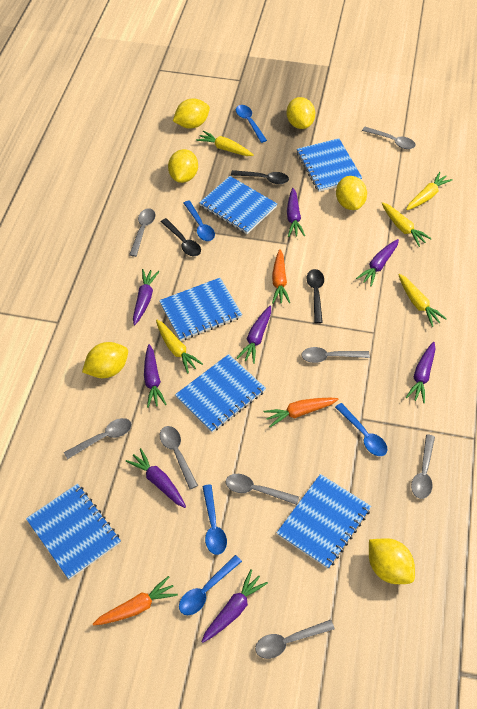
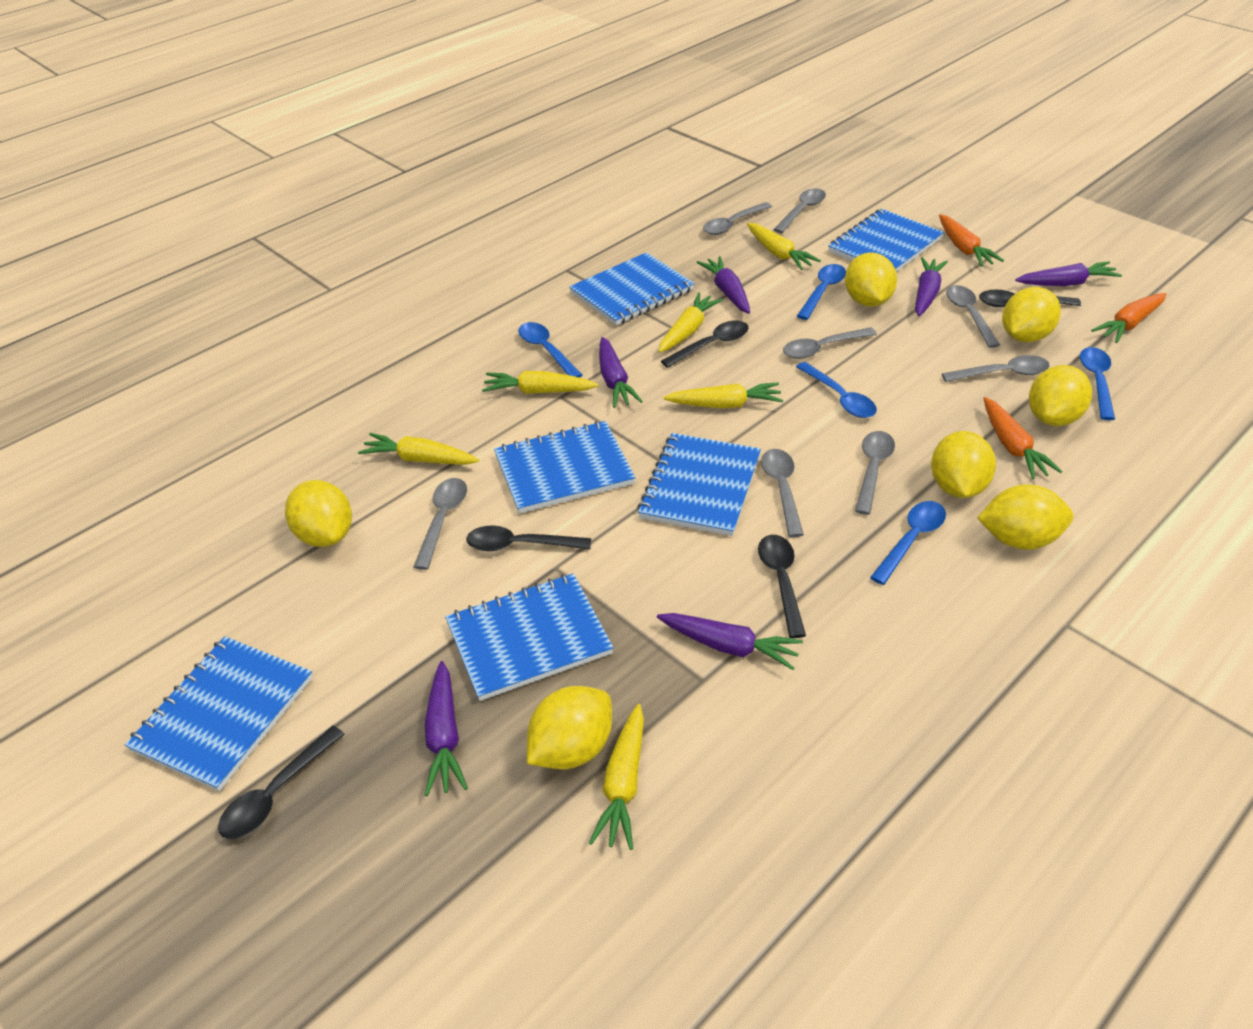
black spoon: 3 -> 5
purple carrot: 8 -> 6
yellow carrot: 5 -> 6
yellow lemon: 6 -> 7

